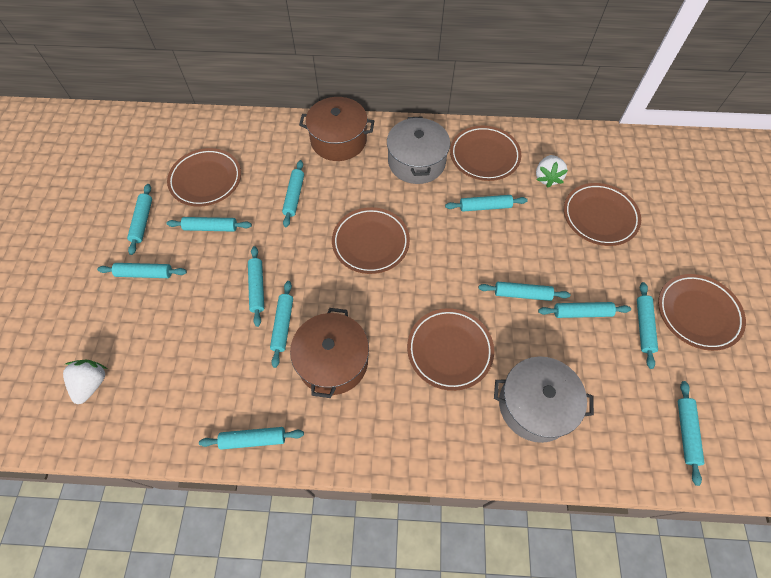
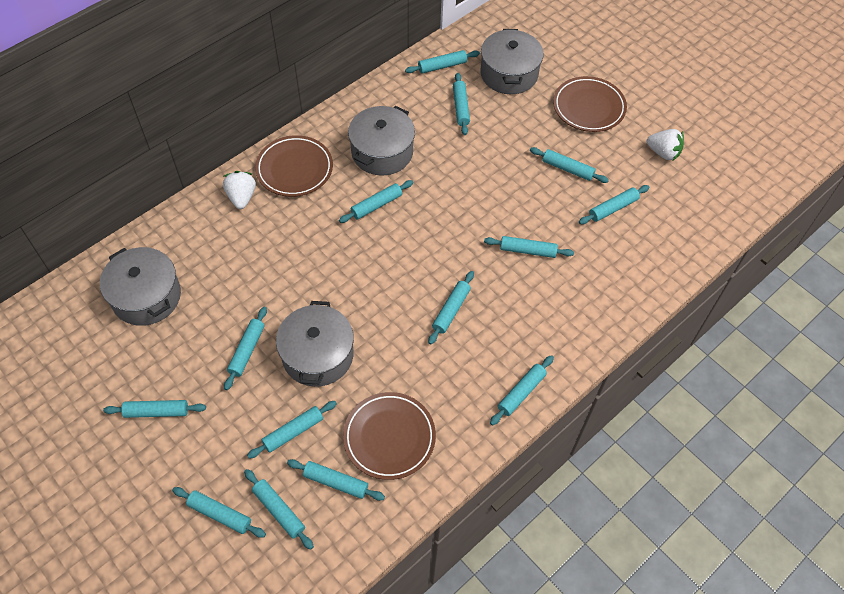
brown plate: 6 -> 3
brown pot: 2 -> 0
grey pot: 2 -> 4
turquoise rolling pin: 12 -> 14

